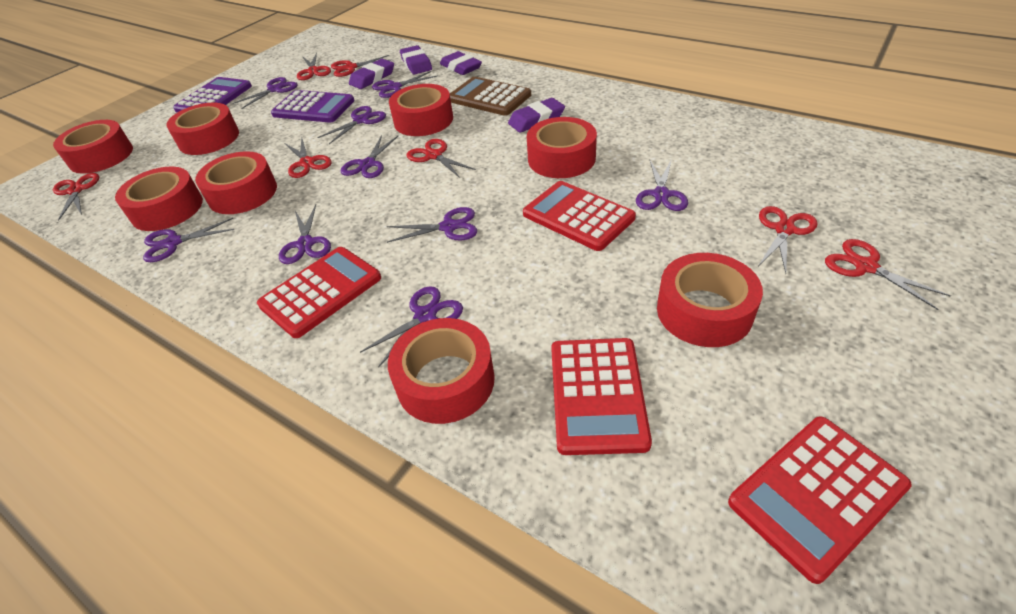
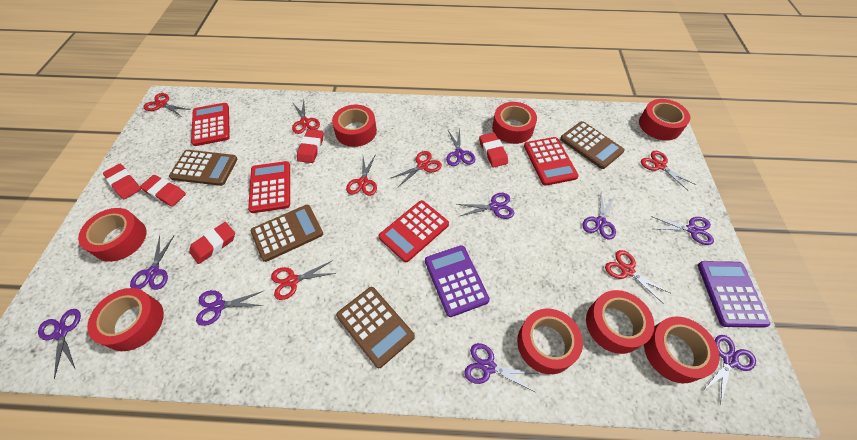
brown calculator: 1 -> 4
purple eraser: 4 -> 0
red eraser: 0 -> 5

